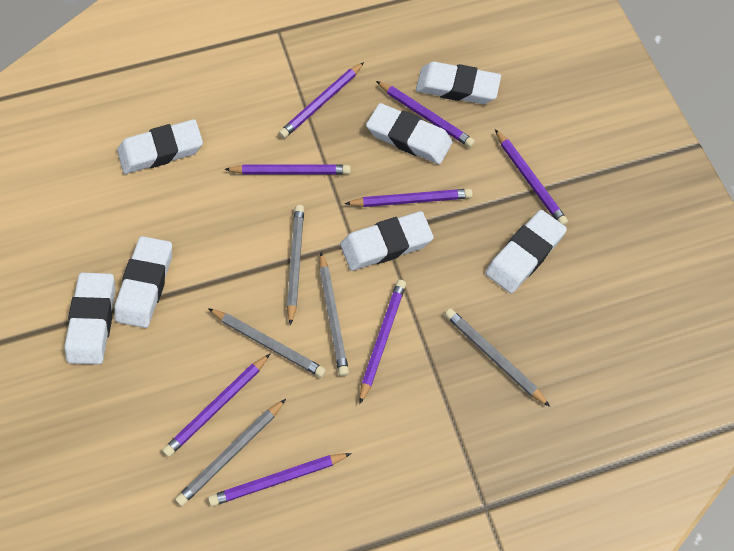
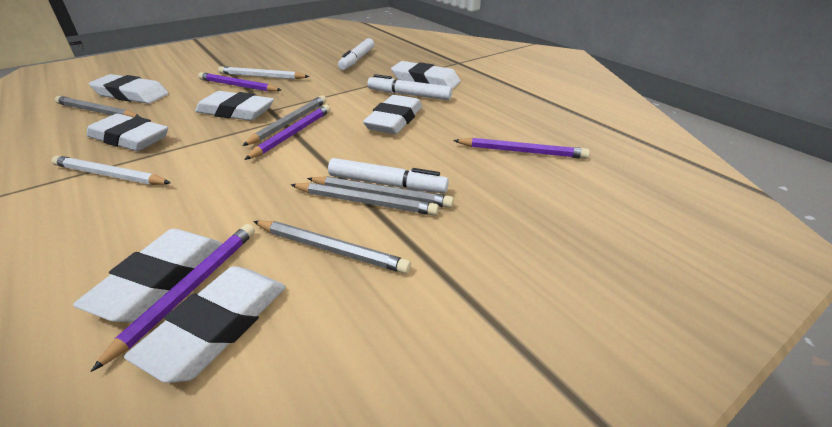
purple pencil: 8 -> 4
white marker: 0 -> 3
white pencil: 0 -> 2

